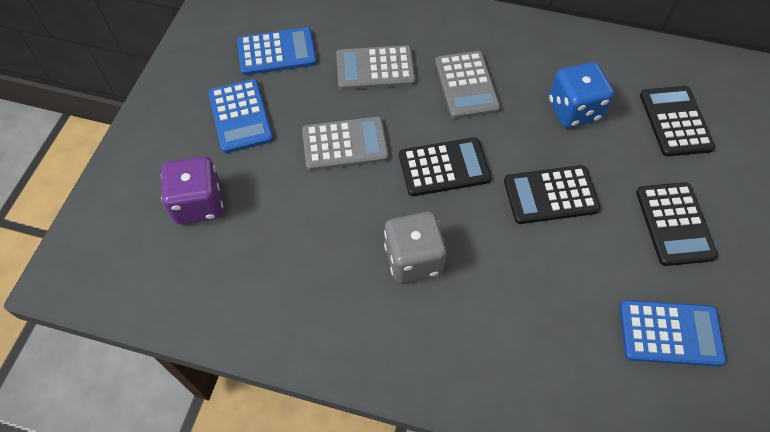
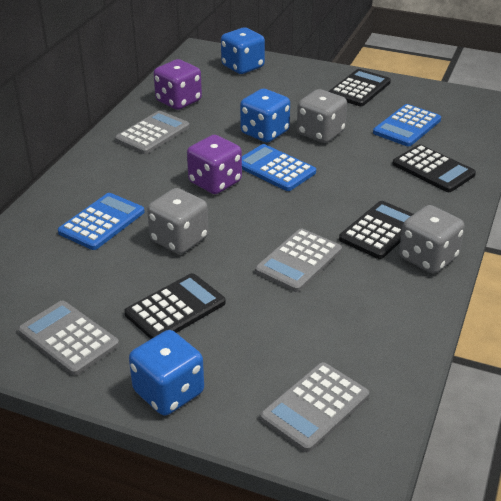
blue dice: 1 -> 3
grey calculator: 3 -> 4
grey dice: 1 -> 3
purple dice: 1 -> 2

